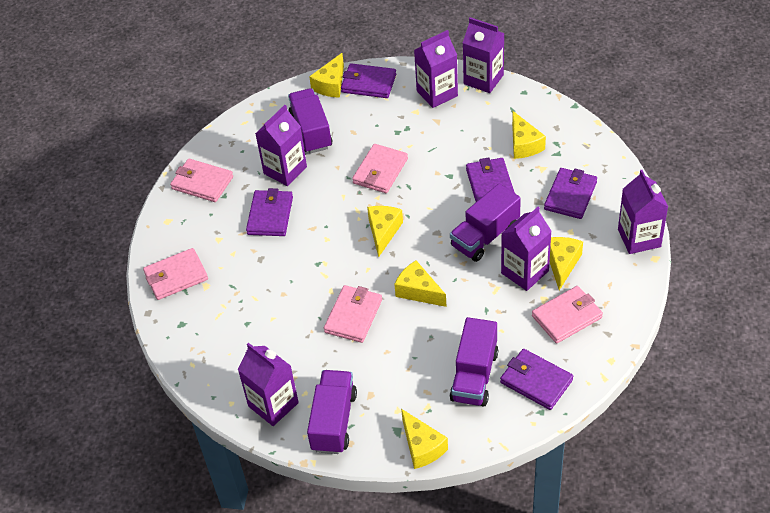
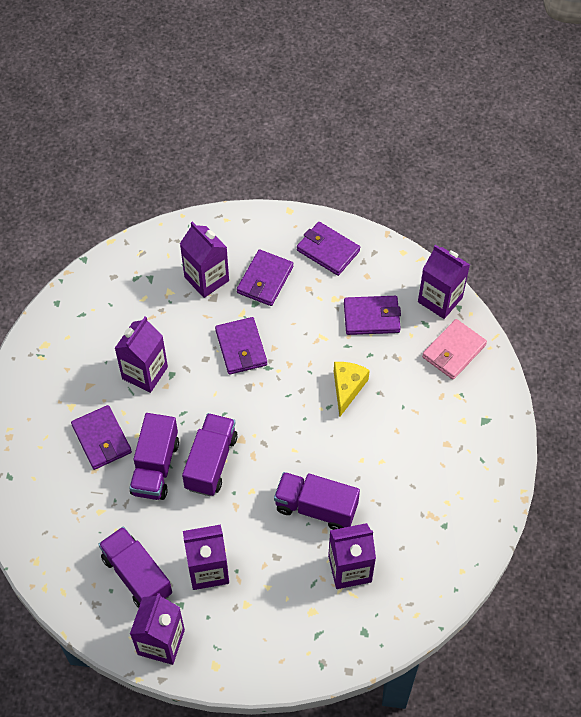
pink wallet: 5 -> 1
yellow cheese: 6 -> 1

